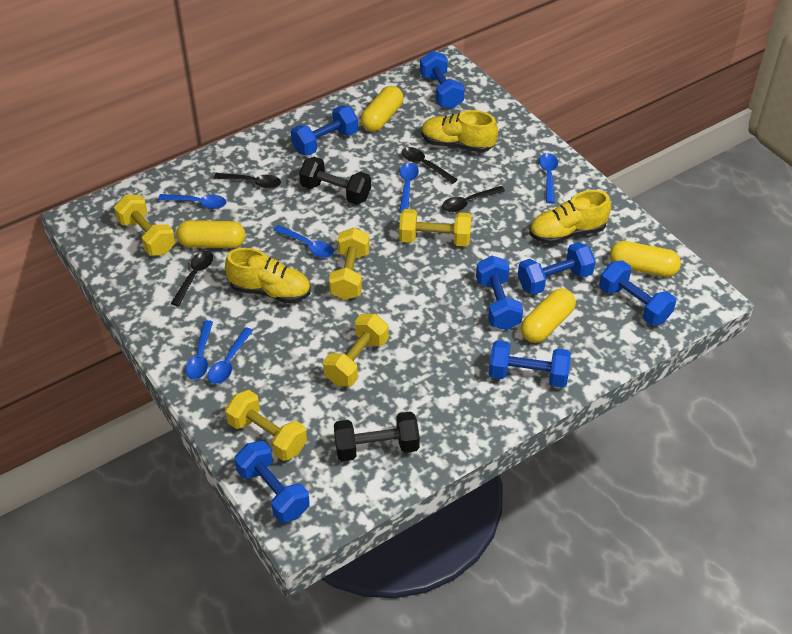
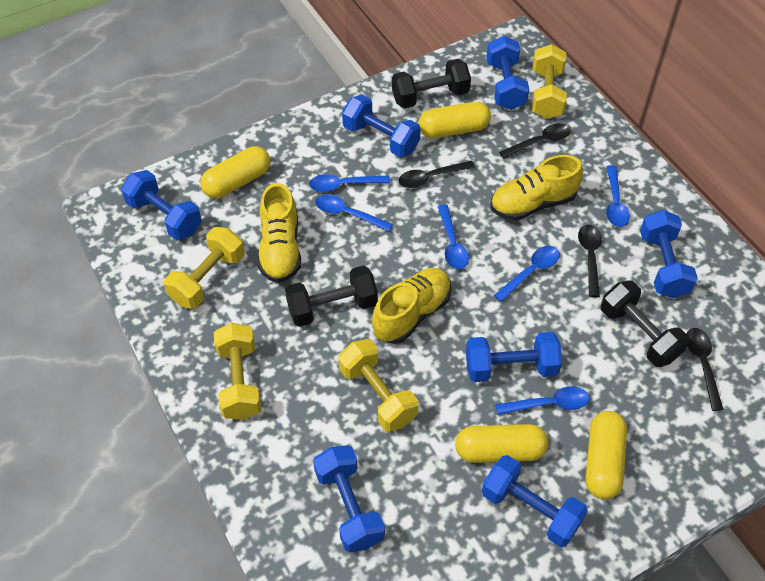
black dumbbell: 2 -> 3
yellow dumbbell: 5 -> 4

